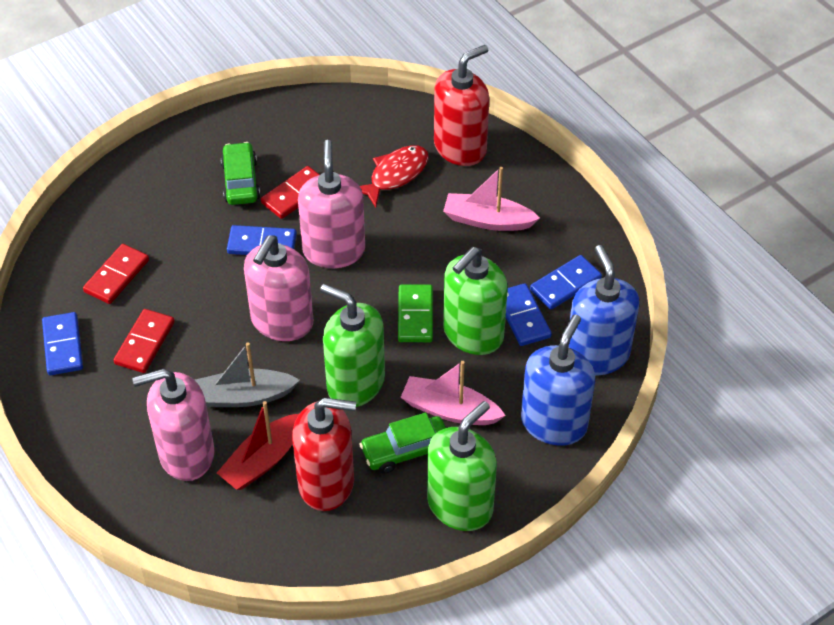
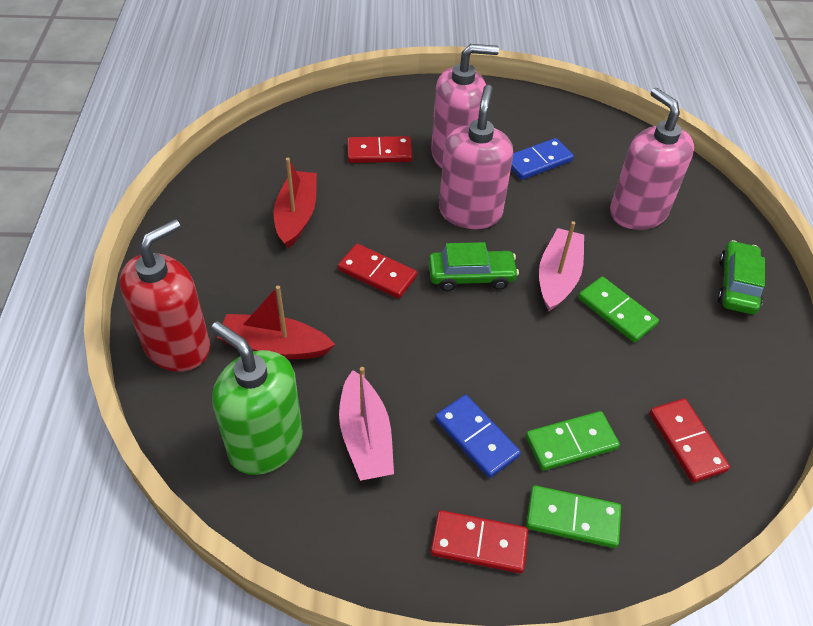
blue domino: 4 -> 2
blue soap dispenser: 2 -> 0
green domino: 1 -> 3
green soap dispenser: 3 -> 1
grey boat: 1 -> 0
red boat: 1 -> 2
red domino: 3 -> 4
red fish: 1 -> 0
red soap dispenser: 2 -> 1

